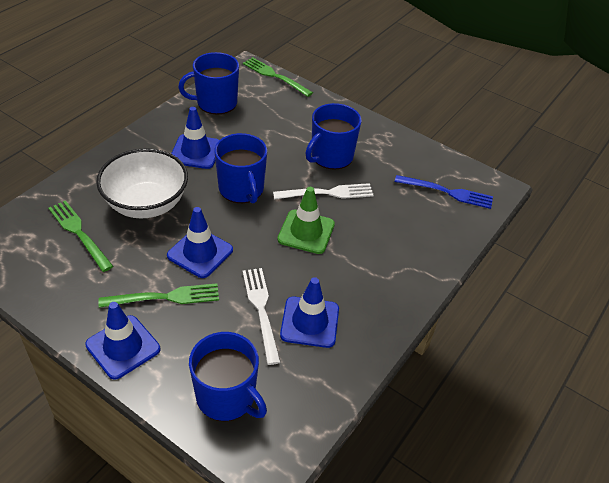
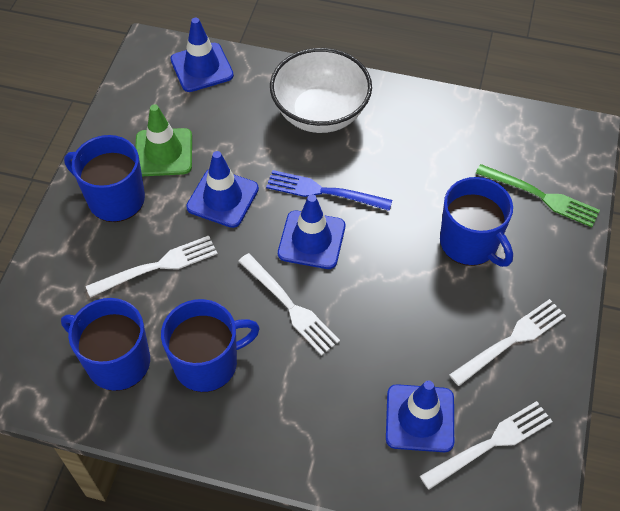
green fork: 3 -> 1
white fork: 2 -> 4

